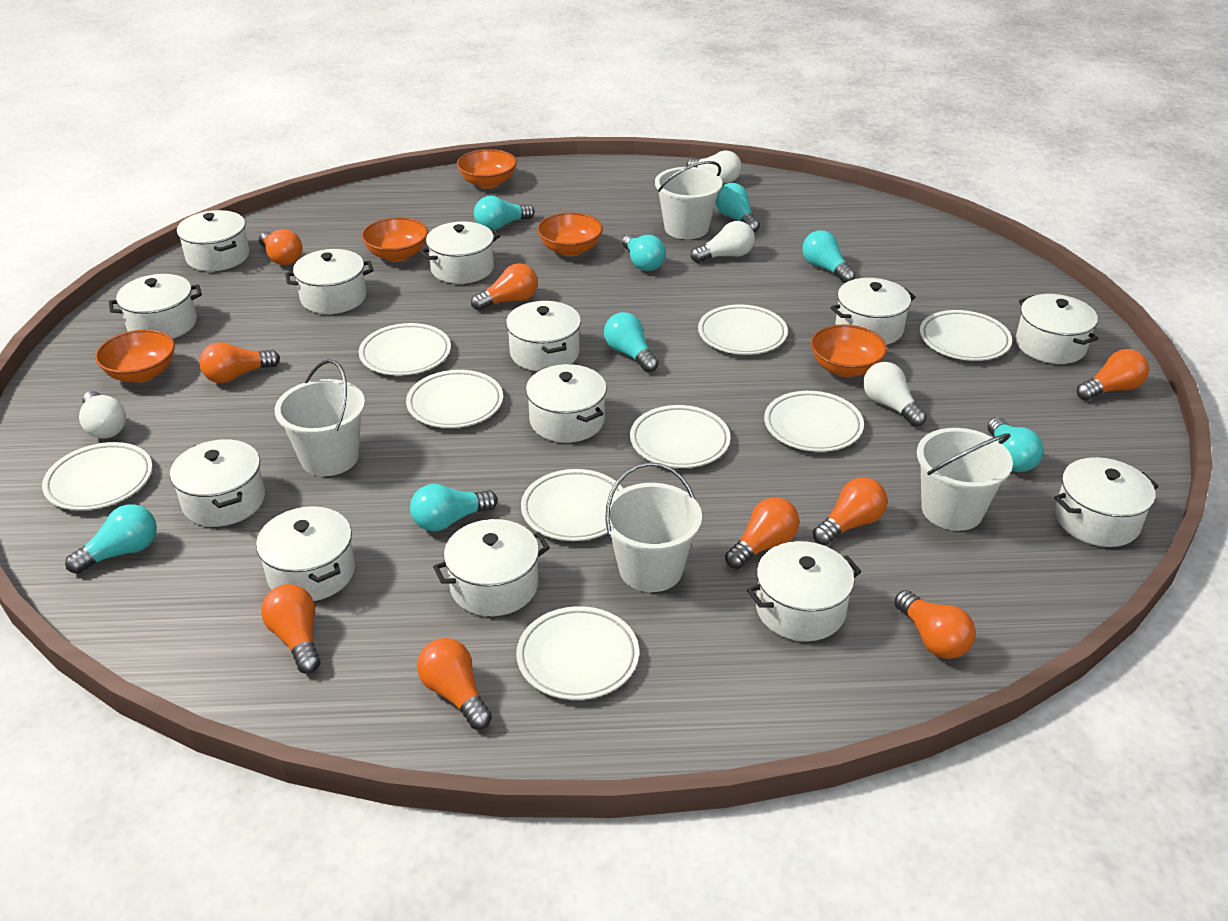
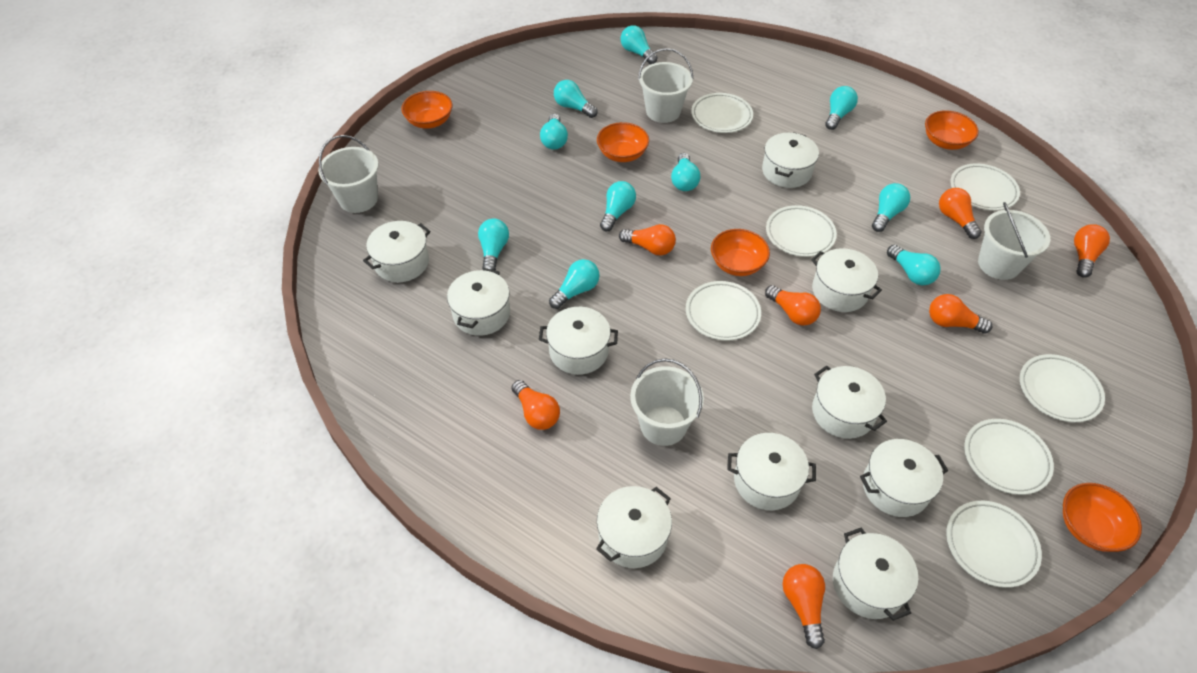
orange light bulb: 9 -> 7
turquoise light bulb: 8 -> 10
white light bulb: 4 -> 0
white plate: 9 -> 7
white pot: 13 -> 10

